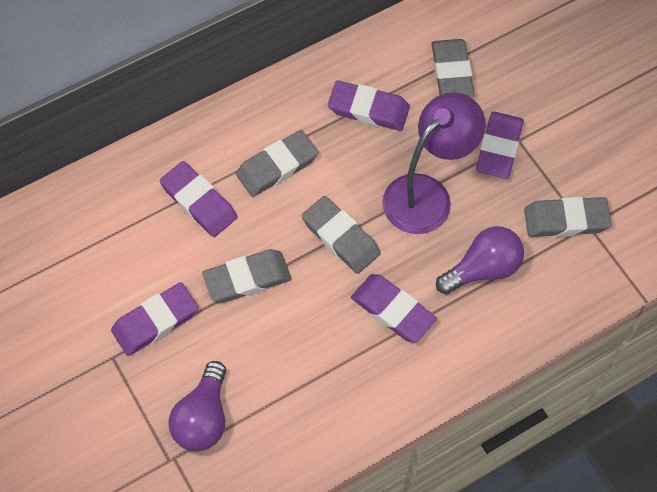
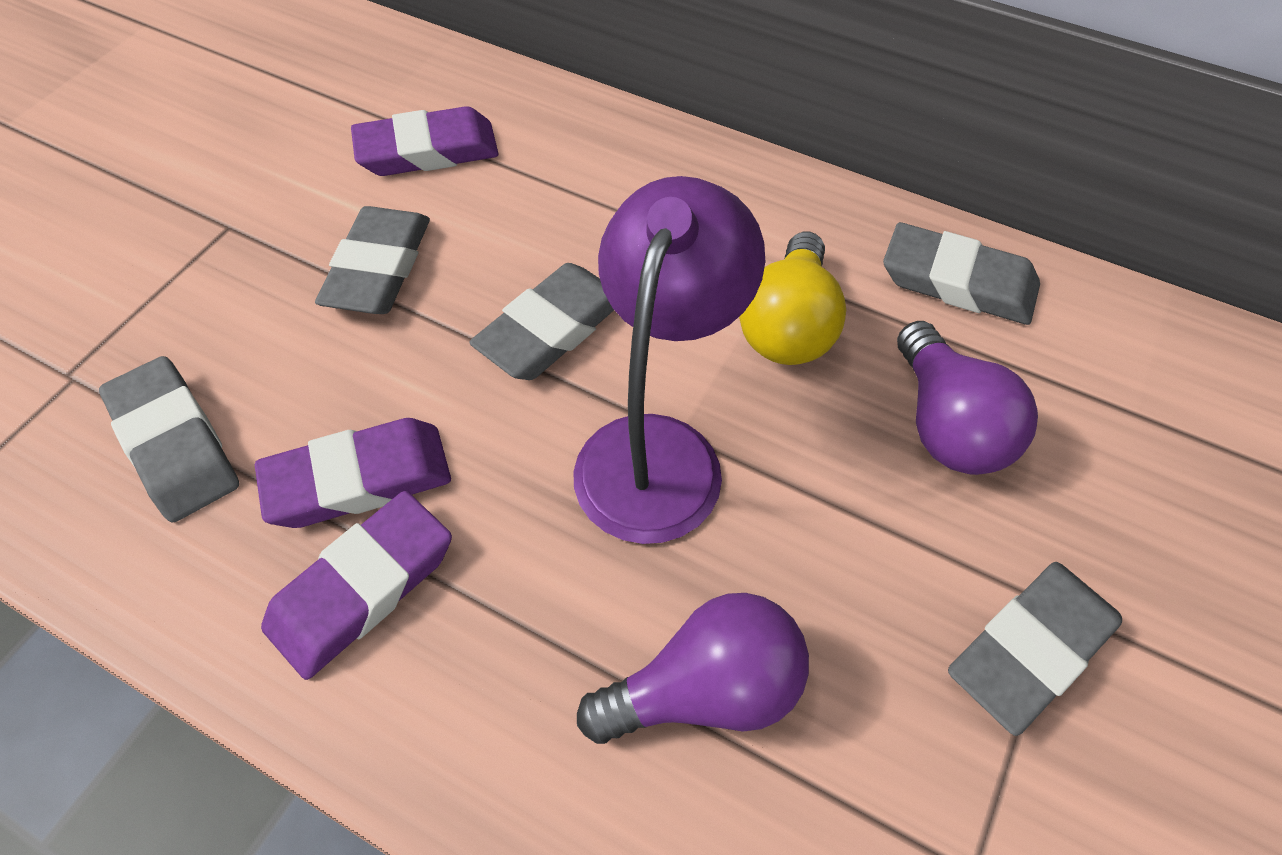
purple eraser: 5 -> 3
yellow light bulb: 0 -> 1

